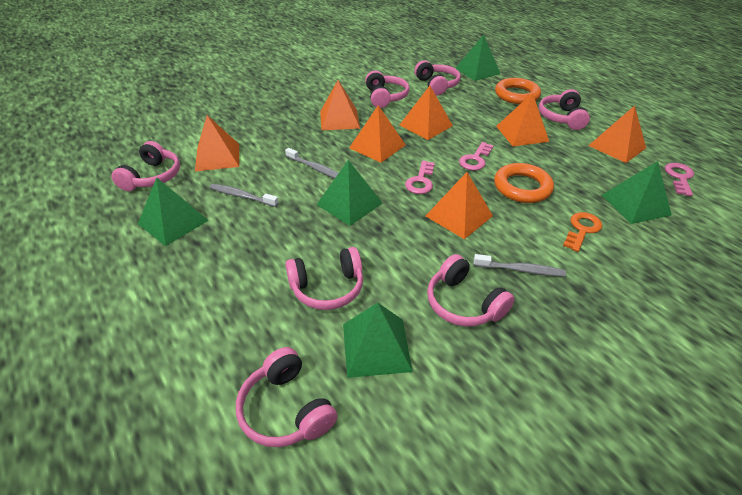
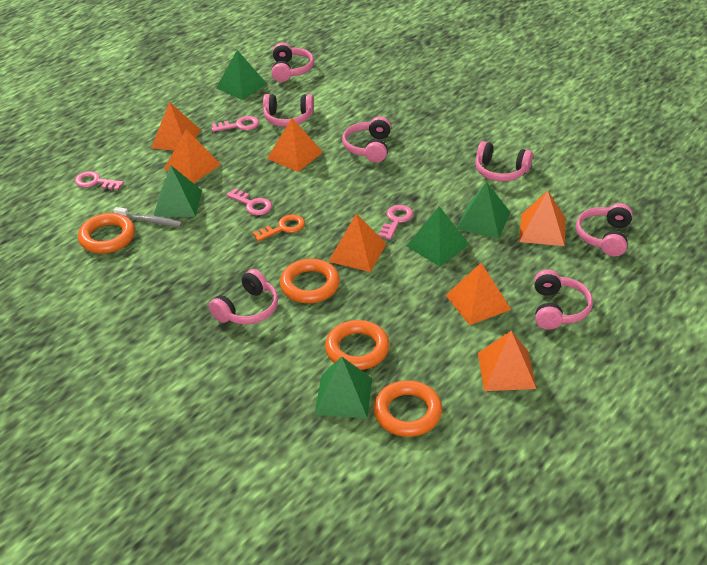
grey toothbrush: 3 -> 1
orange ring: 2 -> 4
pink key: 3 -> 4

